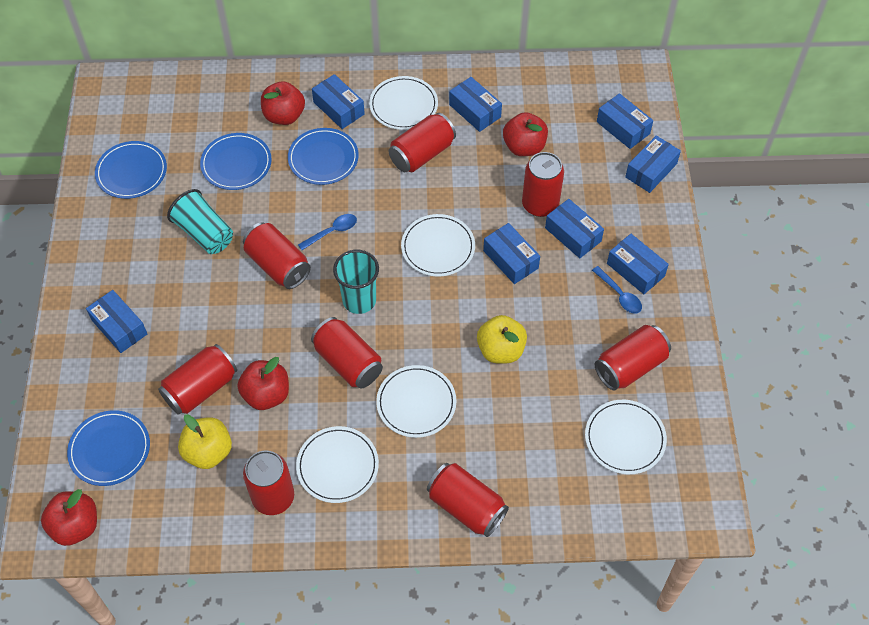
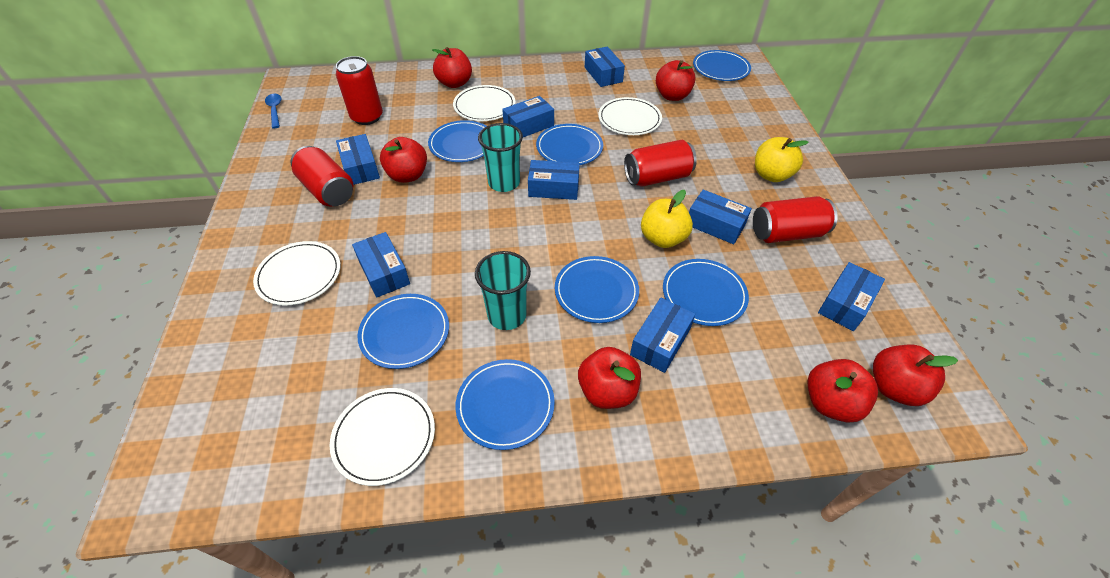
blue plate: 4 -> 7
blue spoon: 2 -> 1
red apple: 4 -> 6
red can: 8 -> 4
white plate: 5 -> 4

